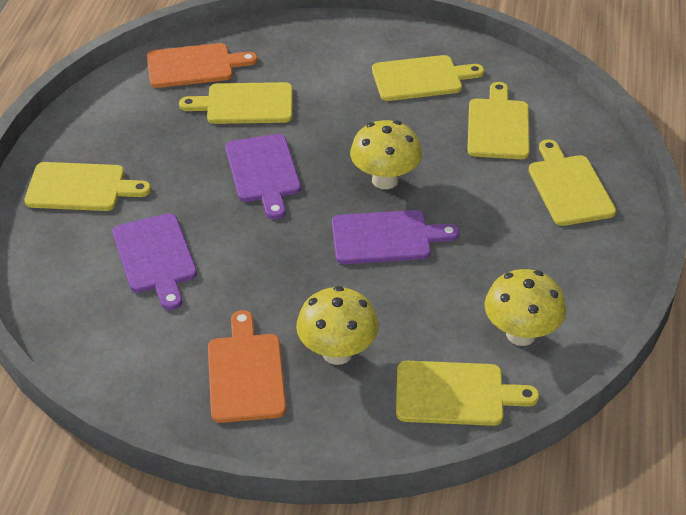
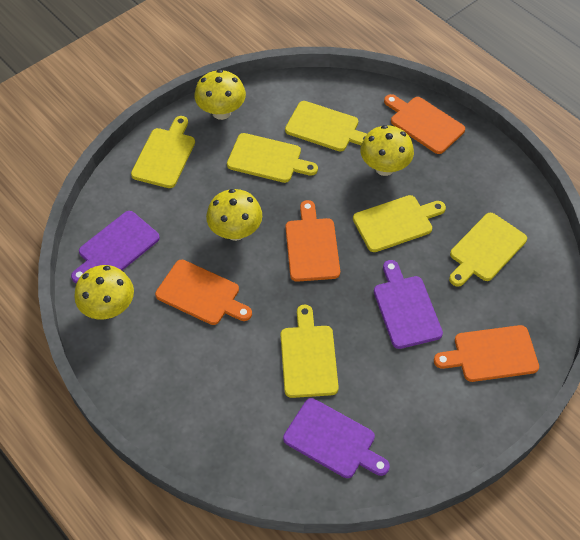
orange cutting board: 2 -> 4
yellow mushroom: 3 -> 4

